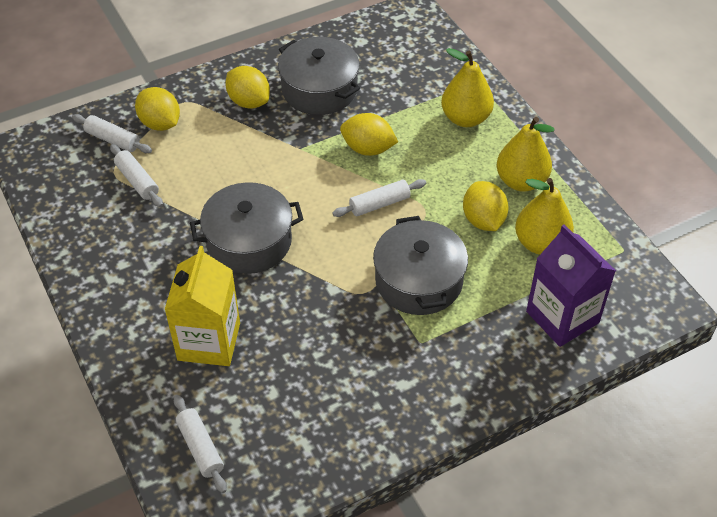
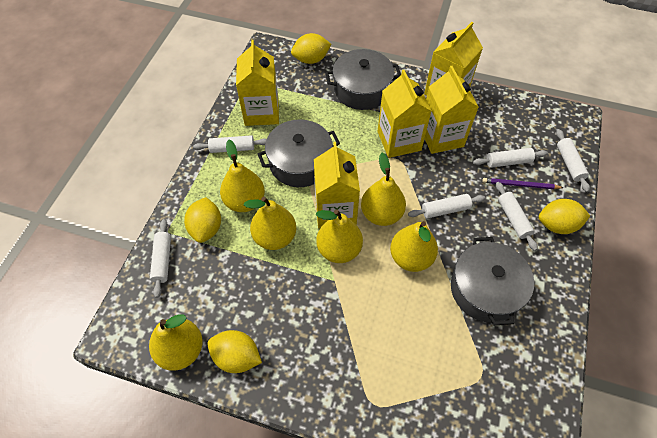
purple carton: 1 -> 0
purple pencil: 0 -> 1
white rolling pin: 4 -> 6
yellow carton: 1 -> 5
yellow pear: 3 -> 6

